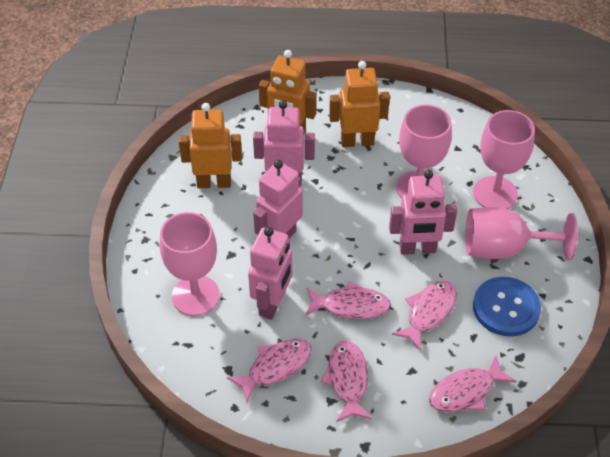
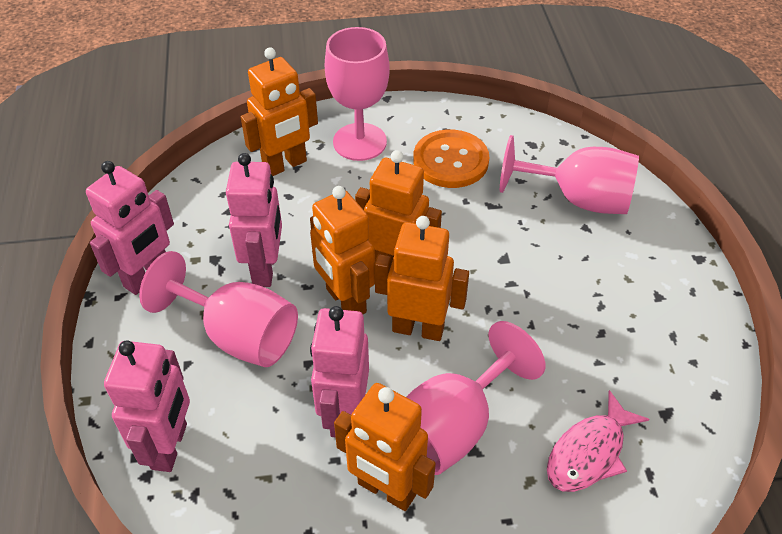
blue button: 1 -> 0
orange button: 0 -> 1
orange robot: 3 -> 5
pink fish: 5 -> 1

